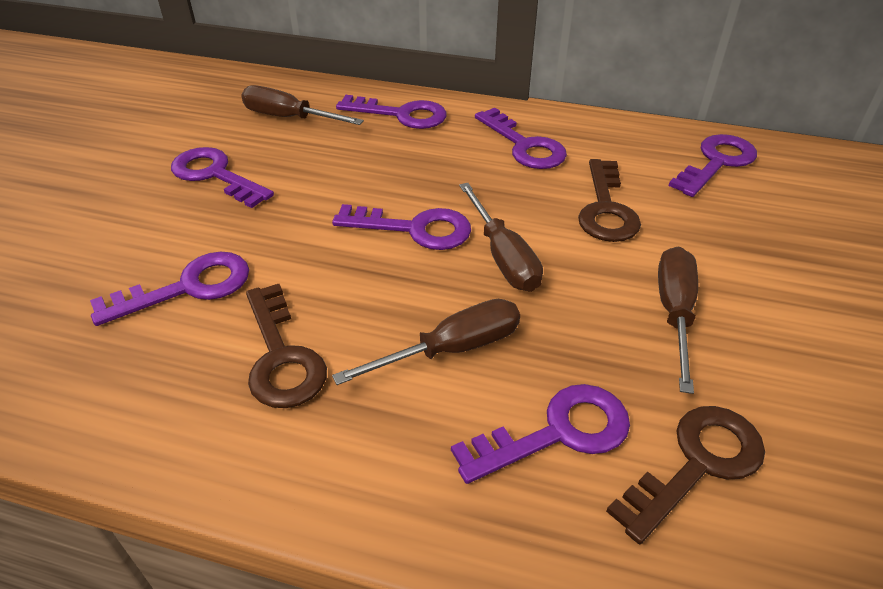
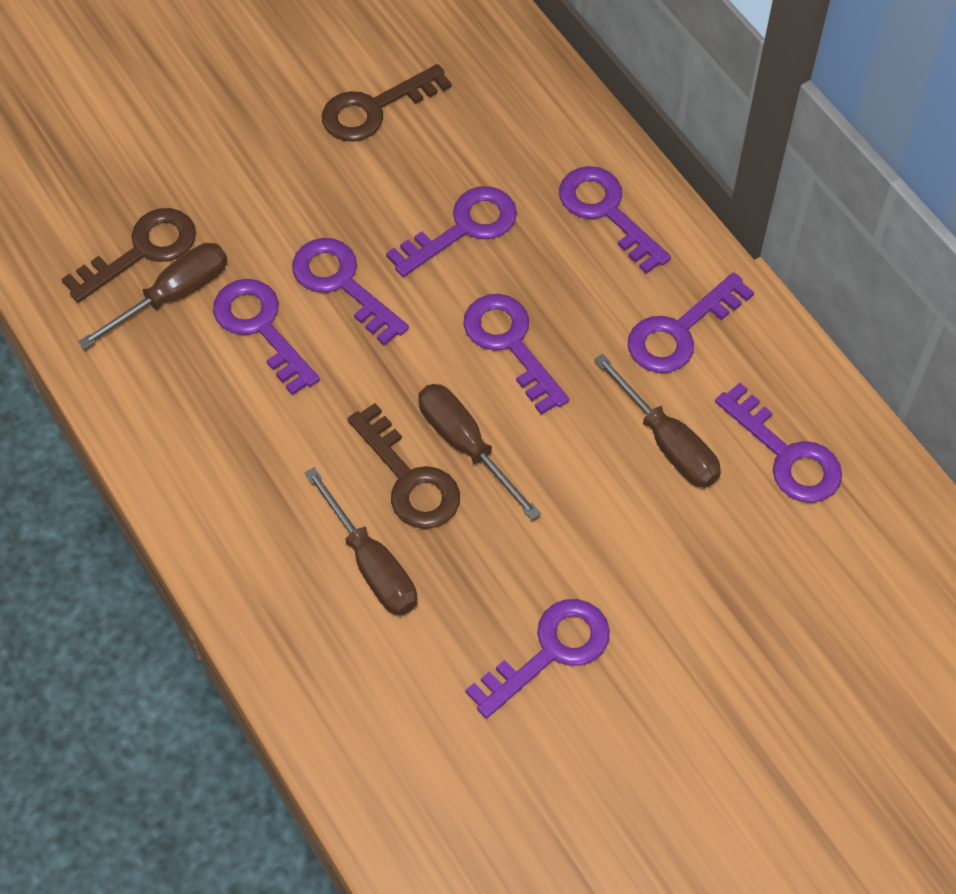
purple key: 7 -> 8

